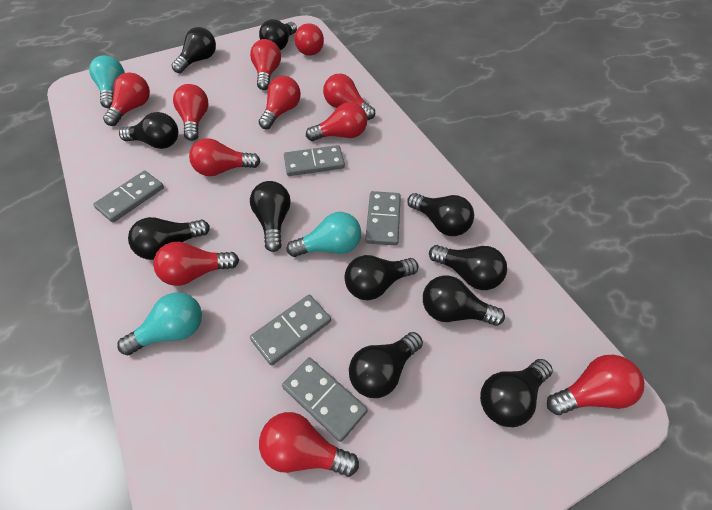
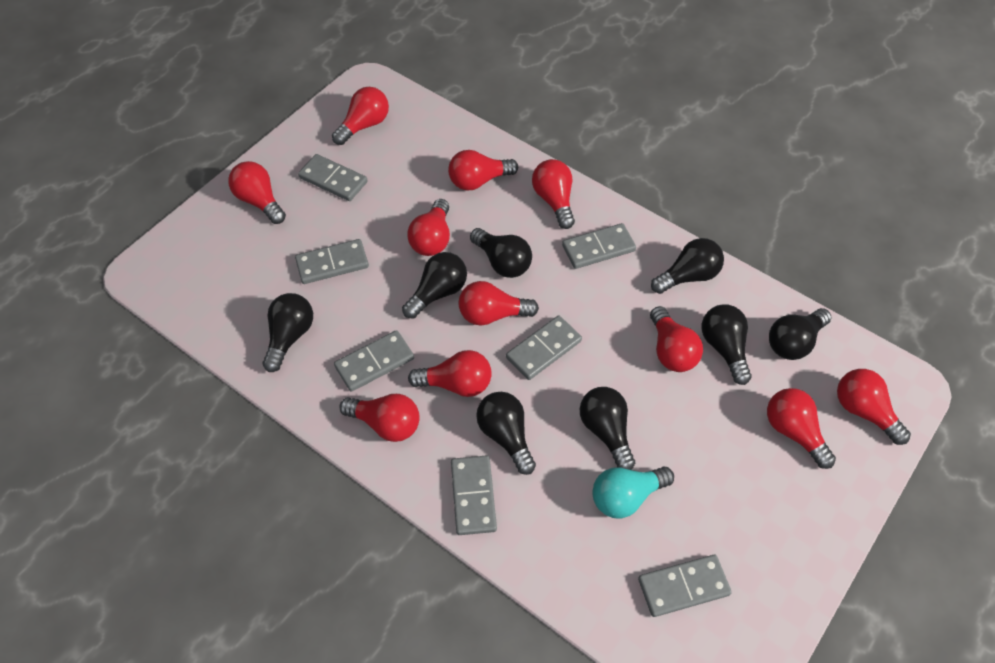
black light bulb: 11 -> 8
grey domino: 5 -> 7
turquoise light bulb: 3 -> 1

